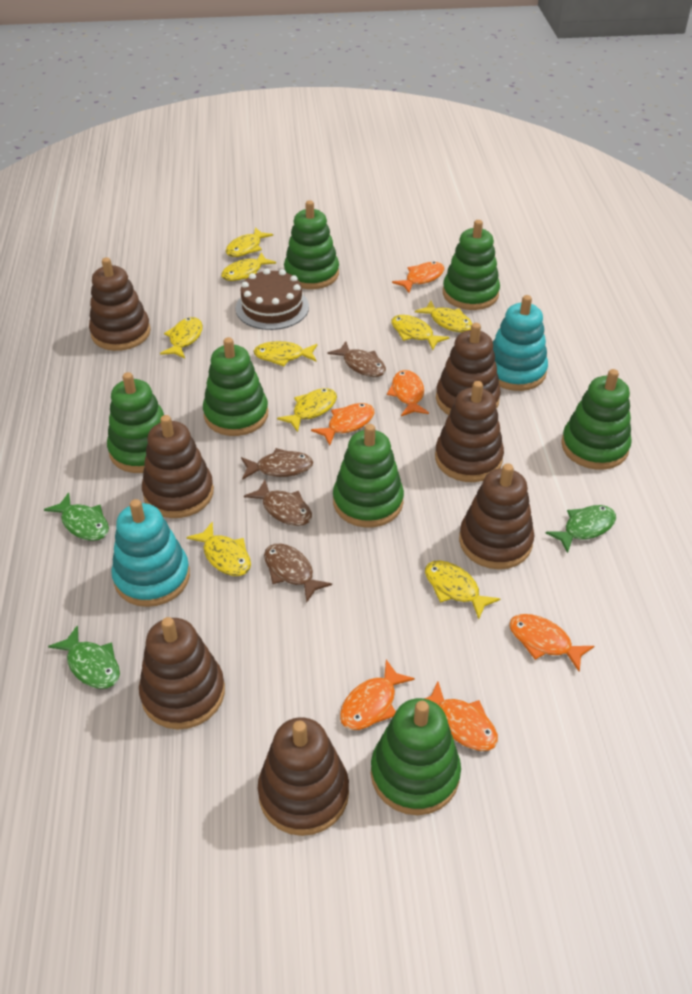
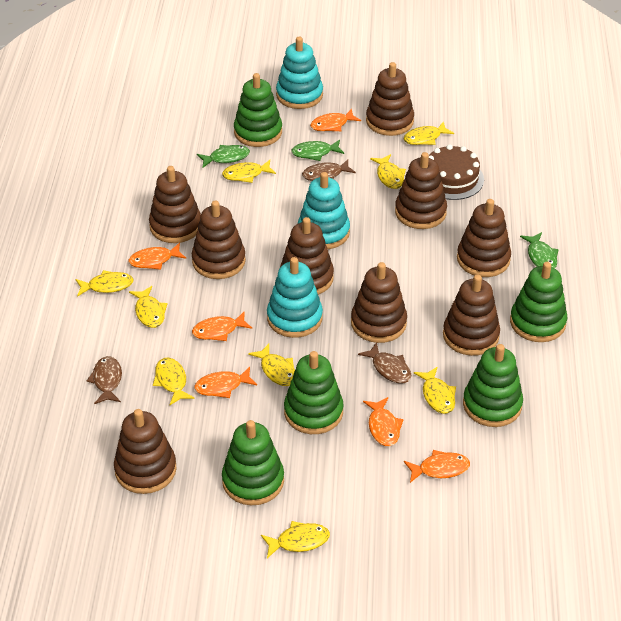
brown fish: 4 -> 3
brown stacking toy: 7 -> 9
green stacking toy: 7 -> 5
turquoise stacking toy: 2 -> 3

